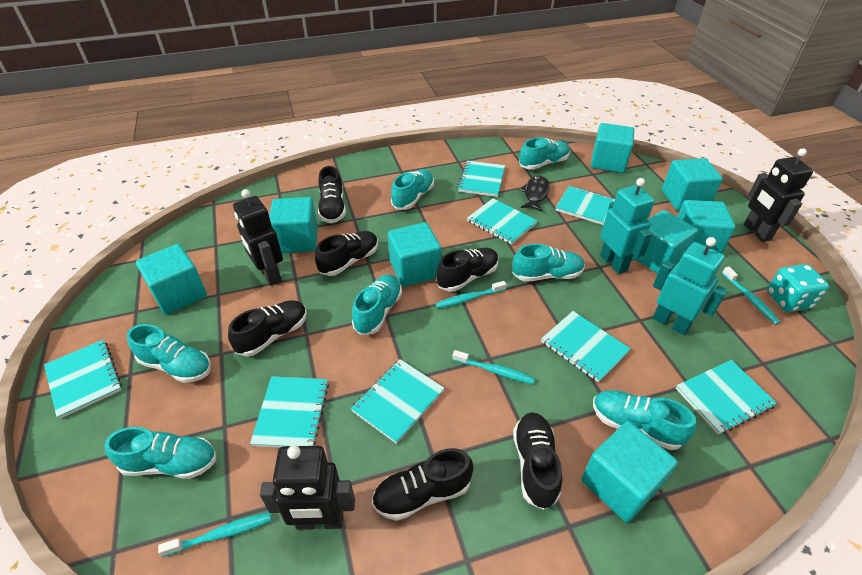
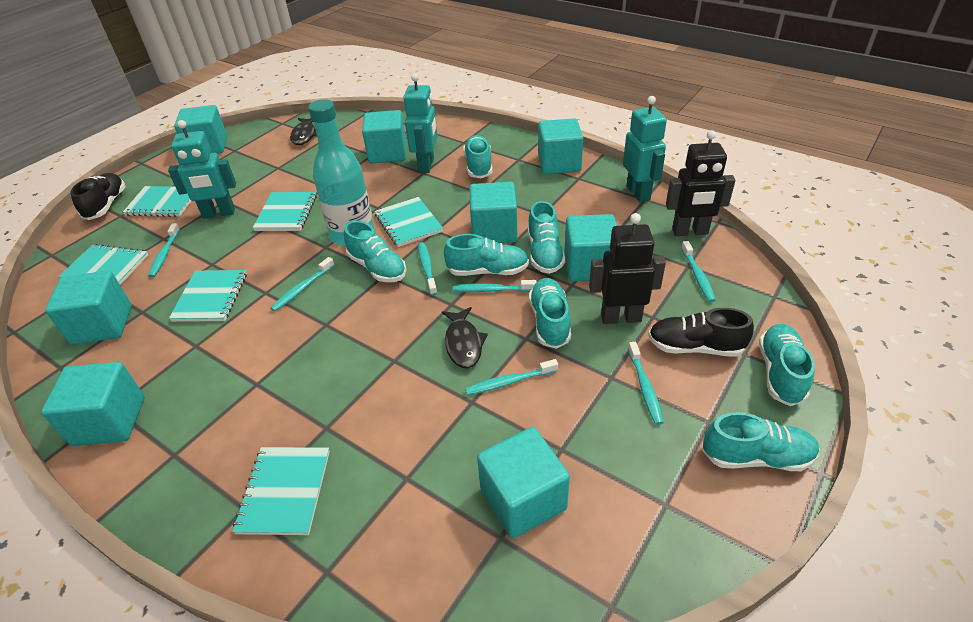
black fish: 1 -> 2
black robot: 3 -> 2
black shoe: 6 -> 2
turquoise bottle: 0 -> 1
turquoise dice: 1 -> 0
turquoise notebook: 8 -> 6
turquoise robot: 2 -> 3
turquoise toothbrush: 4 -> 7

